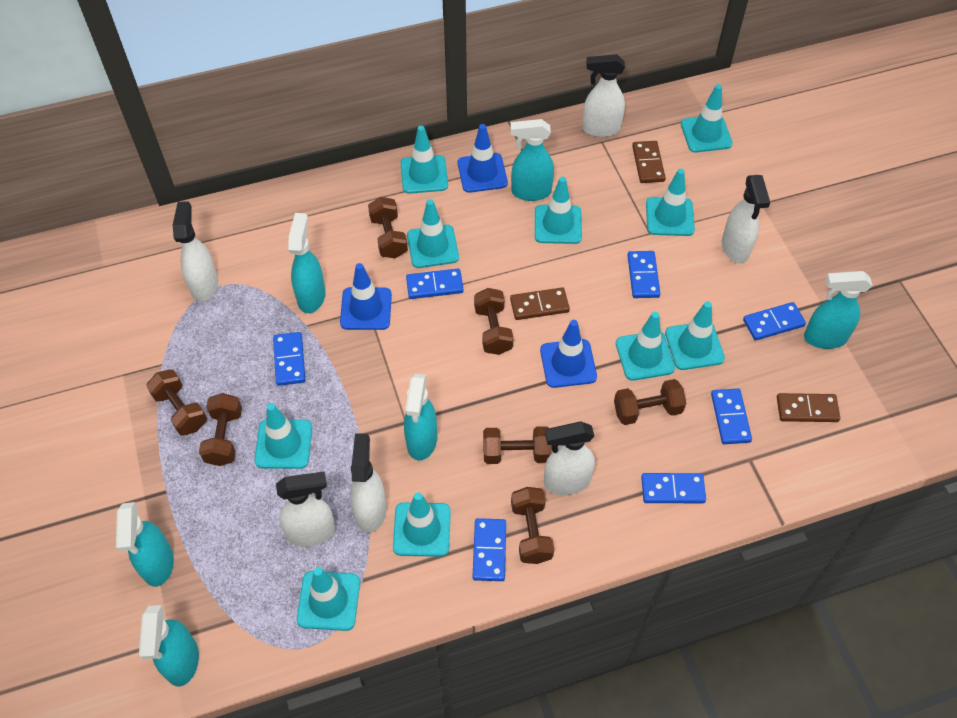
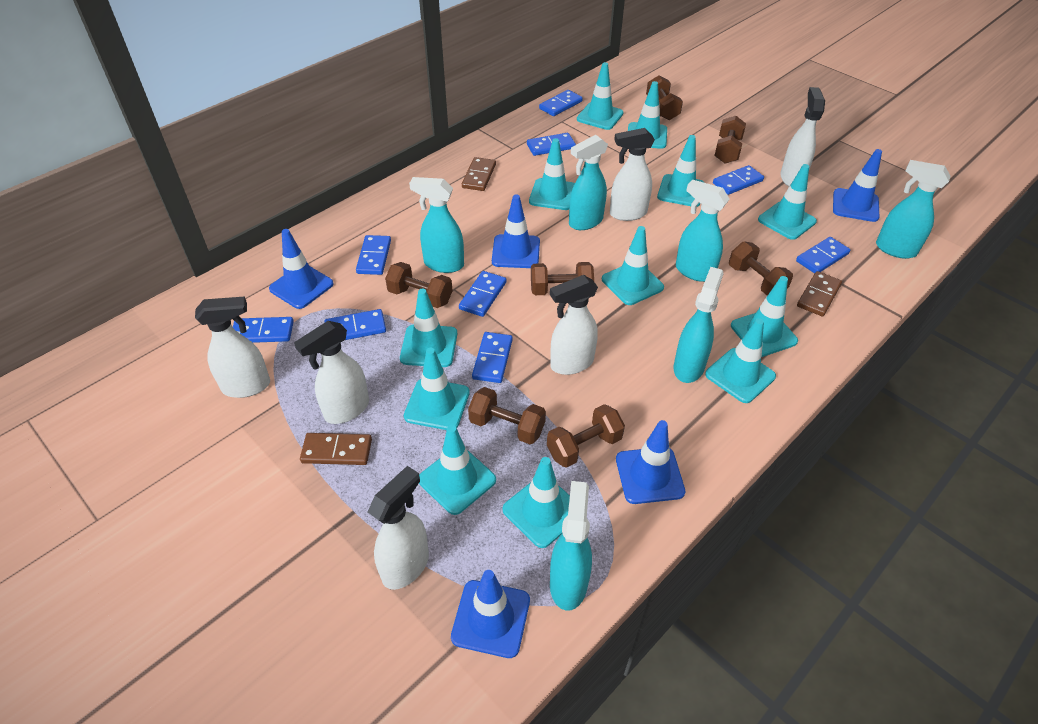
blue domino: 7 -> 9
blue traffic cone: 3 -> 5
turquoise traffic cone: 10 -> 12

